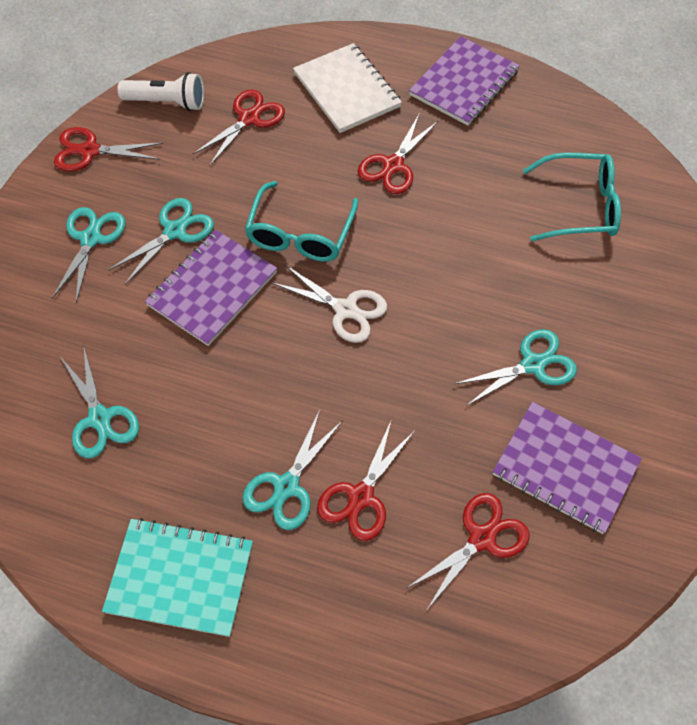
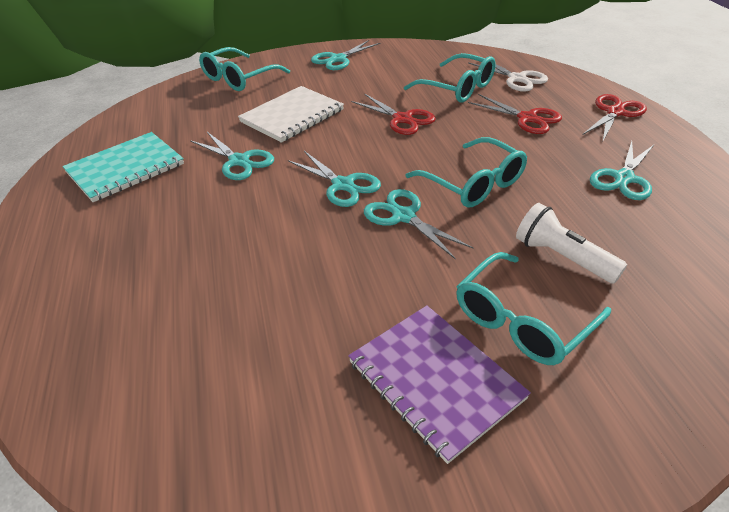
purple notebook: 3 -> 1
red scissors: 5 -> 3
turquoise glasses: 2 -> 4

